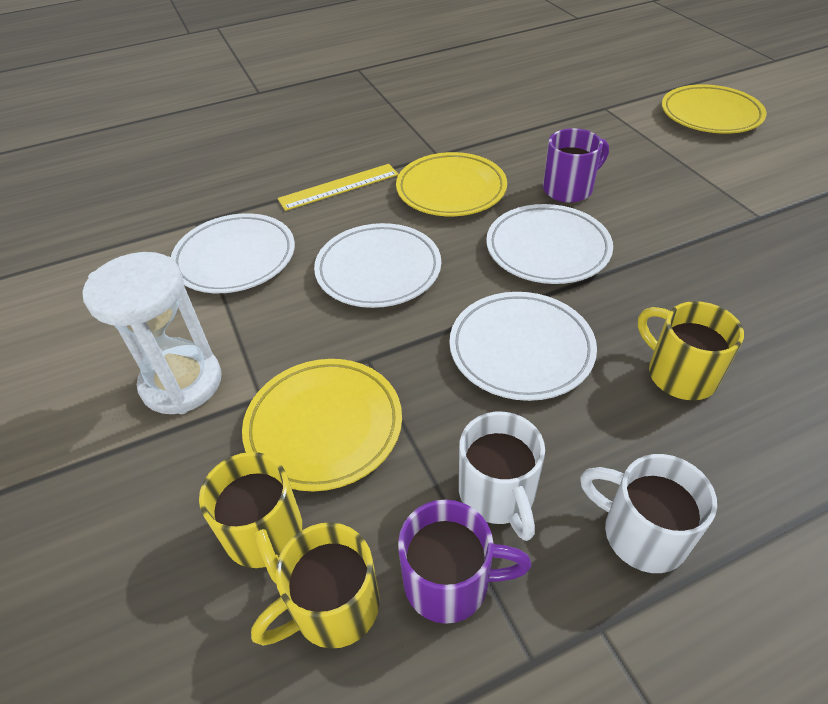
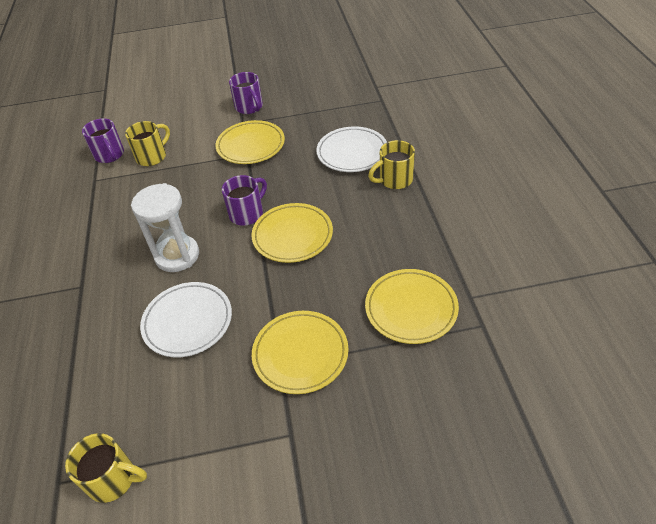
purple mug: 2 -> 3
white mug: 2 -> 0
white plate: 4 -> 2
yellow plate: 3 -> 4
yellow ruler: 1 -> 0

